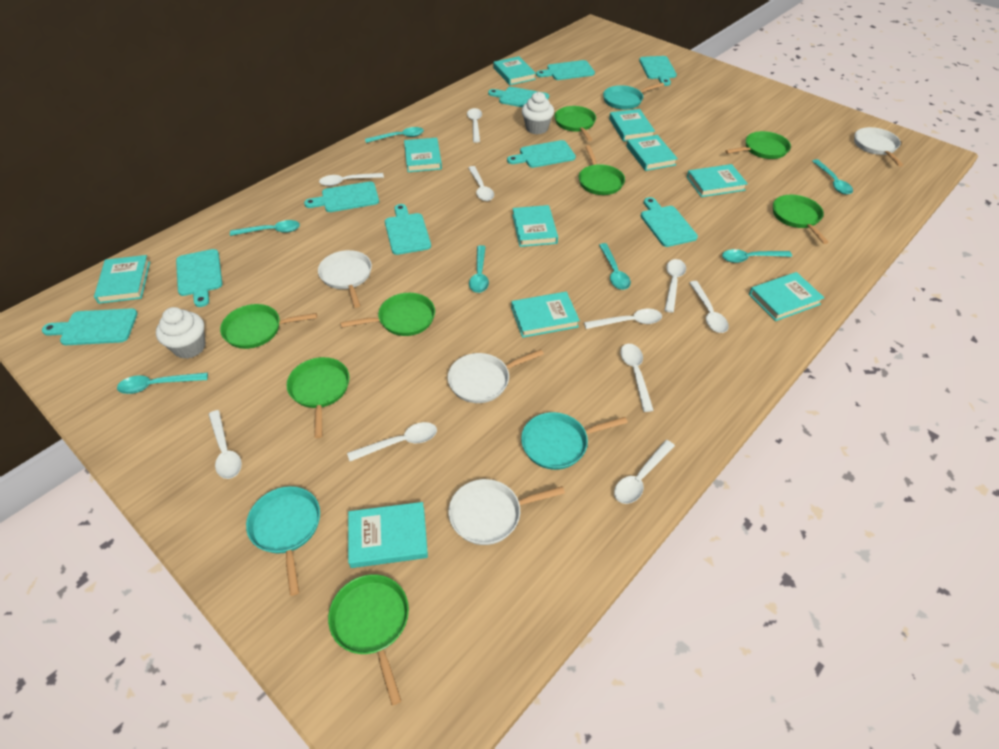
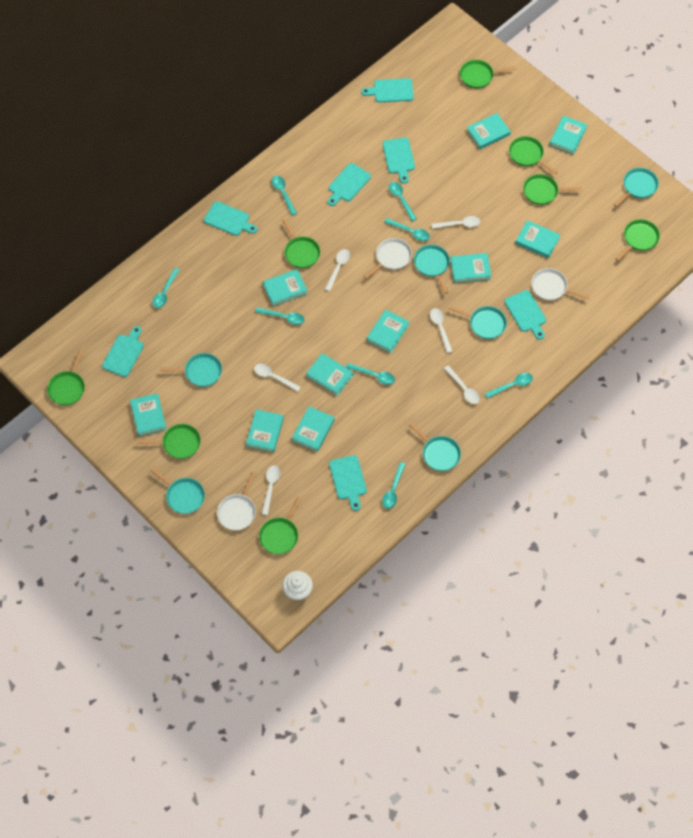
turquoise cutting board: 9 -> 7
turquoise pan: 3 -> 6
turquoise spoon: 7 -> 8
white cupcake: 2 -> 1
white pan: 4 -> 3
white spoon: 10 -> 6

